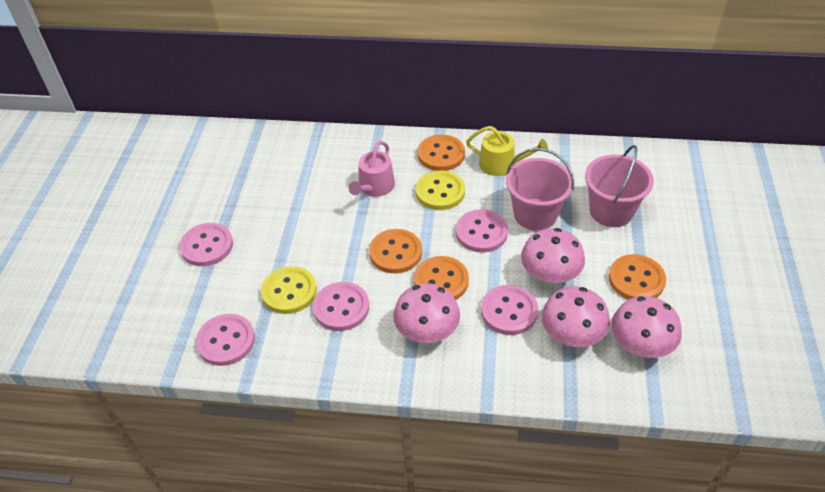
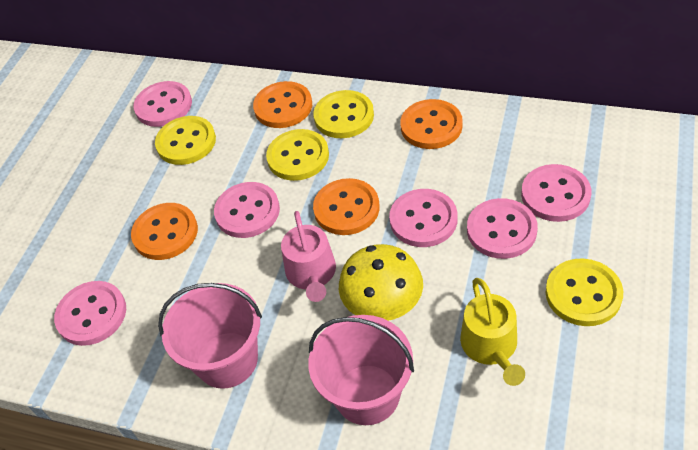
pink button: 5 -> 6
pink mushroom: 4 -> 0
yellow button: 2 -> 4
yellow mushroom: 0 -> 1

